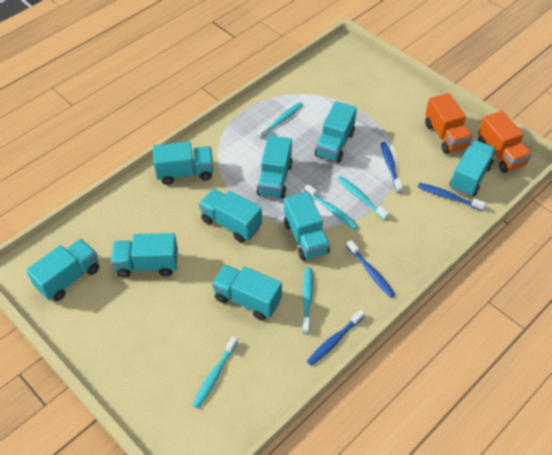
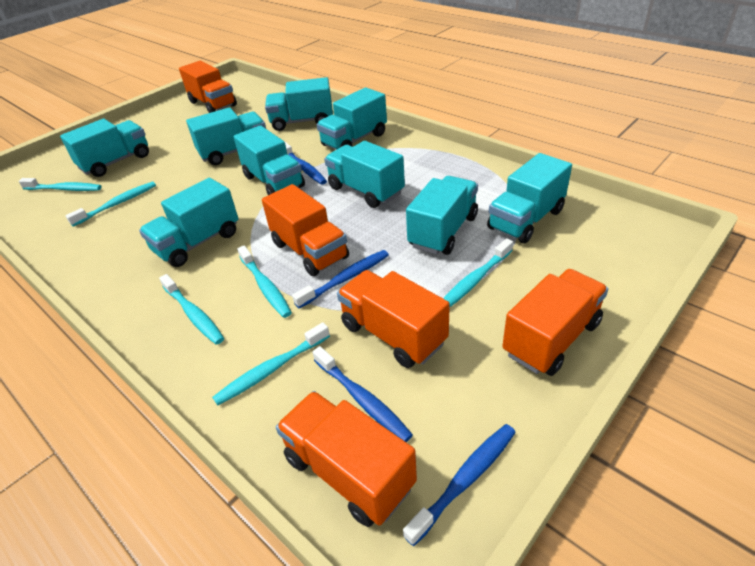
orange truck: 2 -> 5
turquoise toothbrush: 5 -> 6

